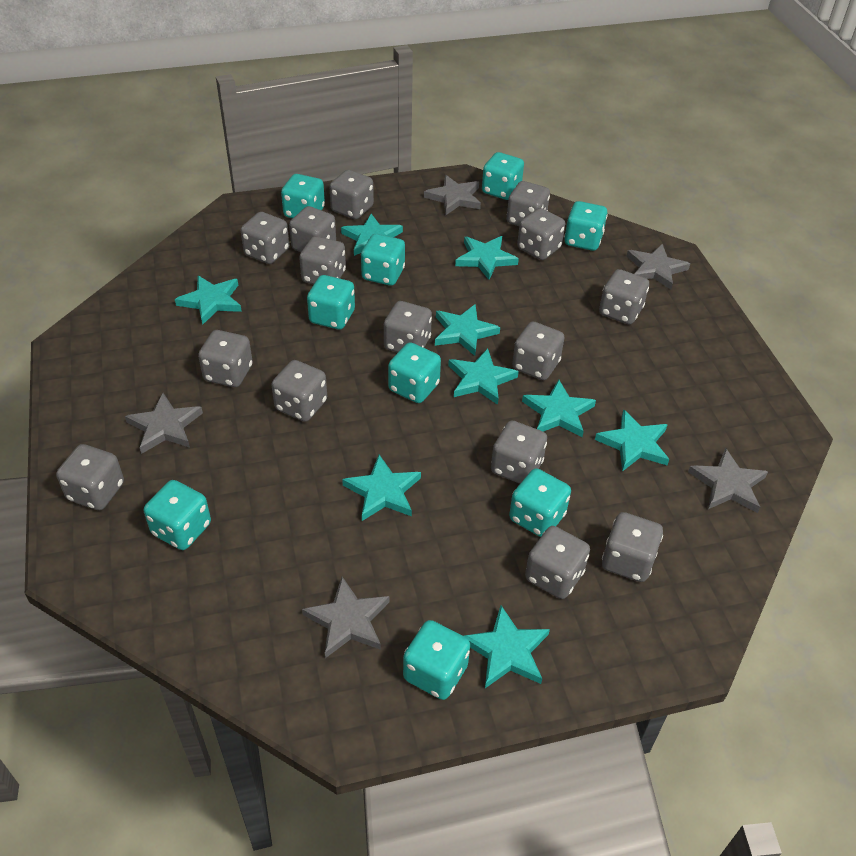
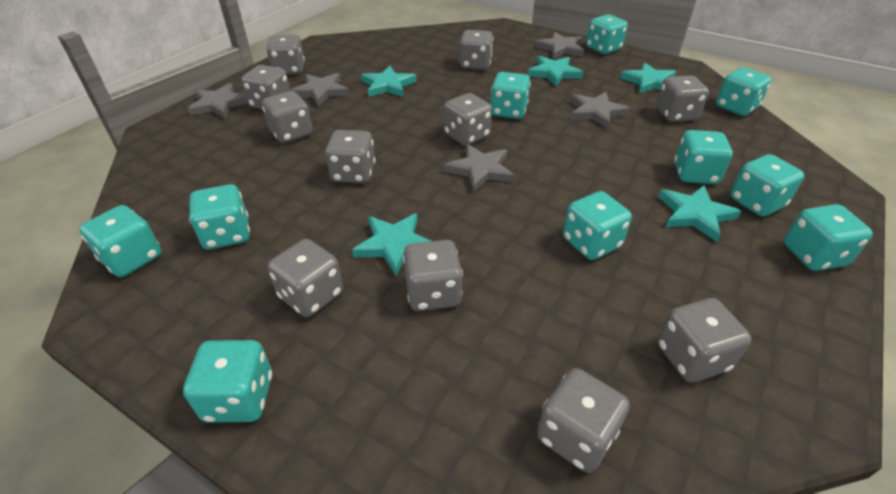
grey dice: 15 -> 11
turquoise dice: 9 -> 10
turquoise star: 9 -> 5

